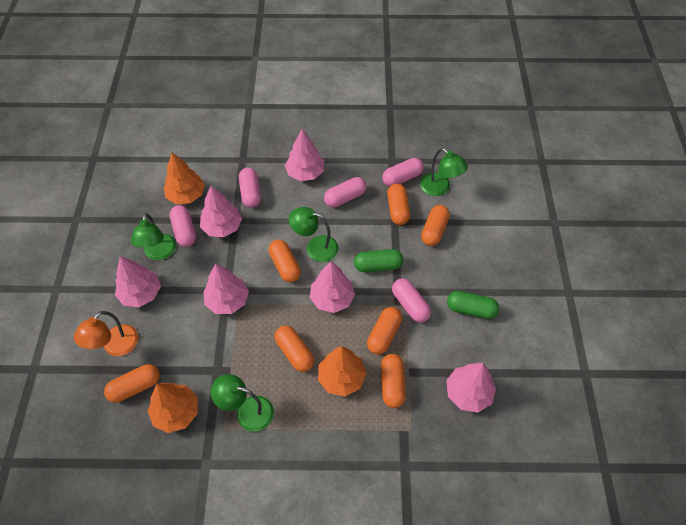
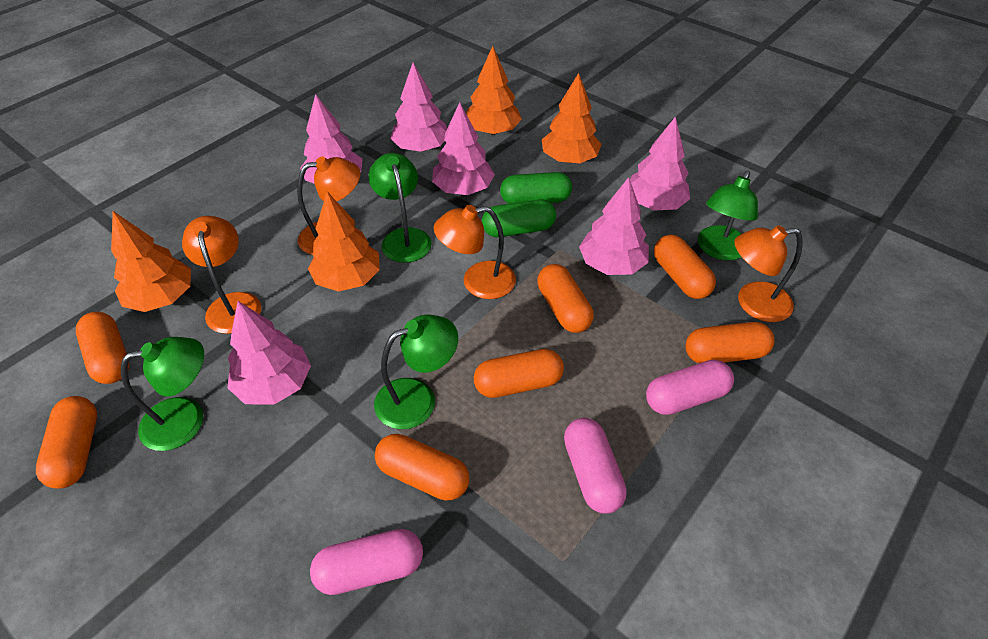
orange lamp: 1 -> 4
orange tree: 3 -> 4
pink capsule: 5 -> 3

